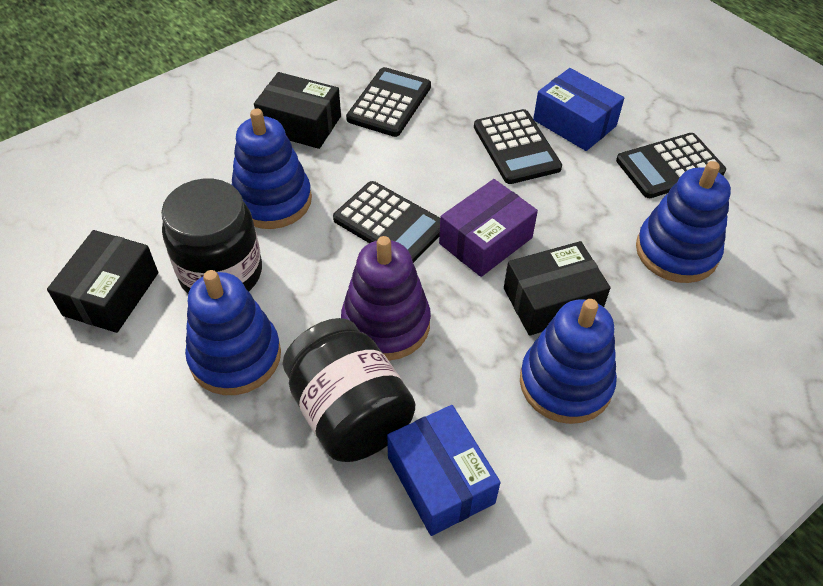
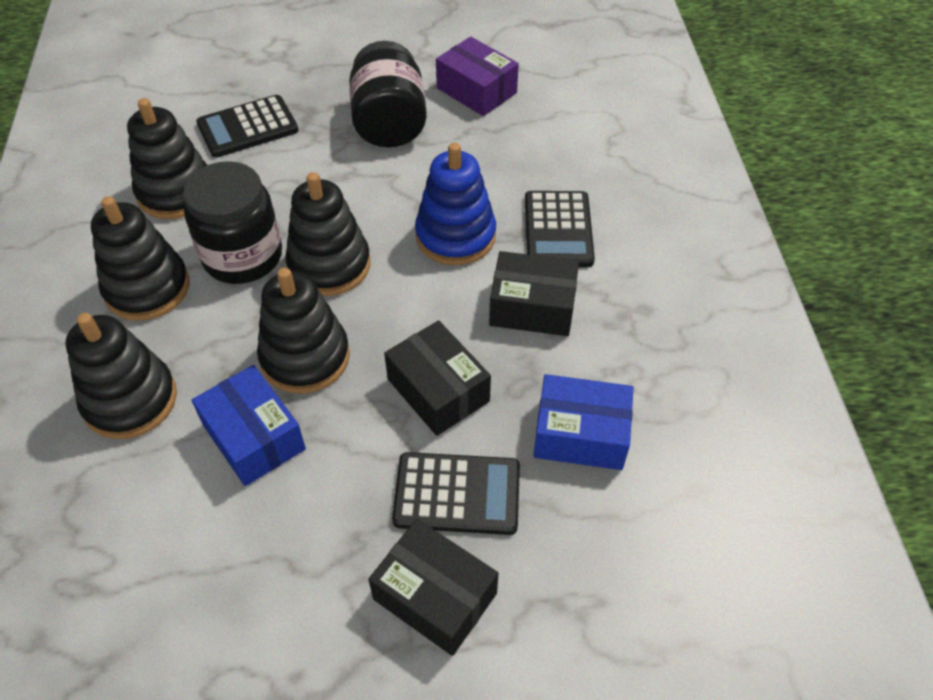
black calculator: 4 -> 3
black stacking toy: 0 -> 5
blue stacking toy: 4 -> 1
purple stacking toy: 1 -> 0

